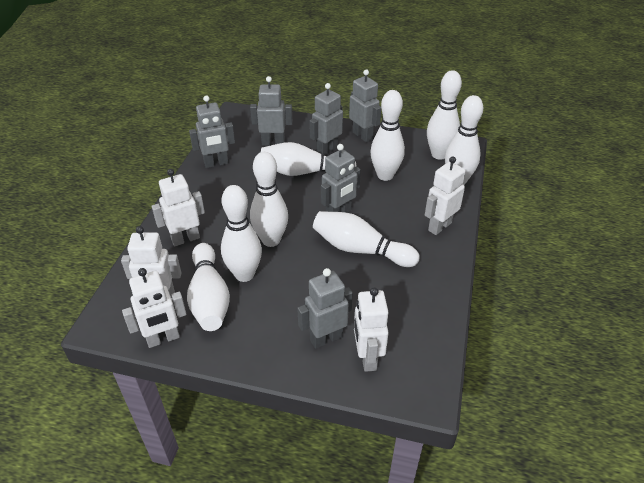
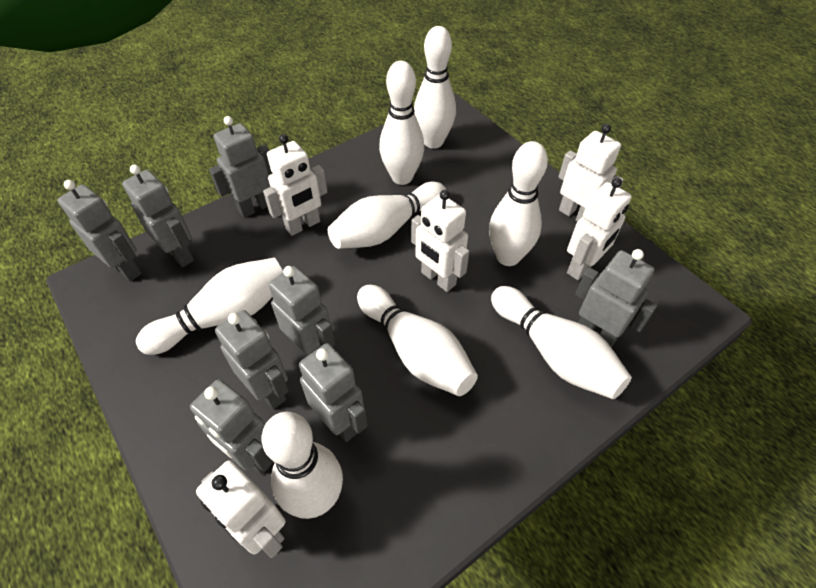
grey robot: 6 -> 8

